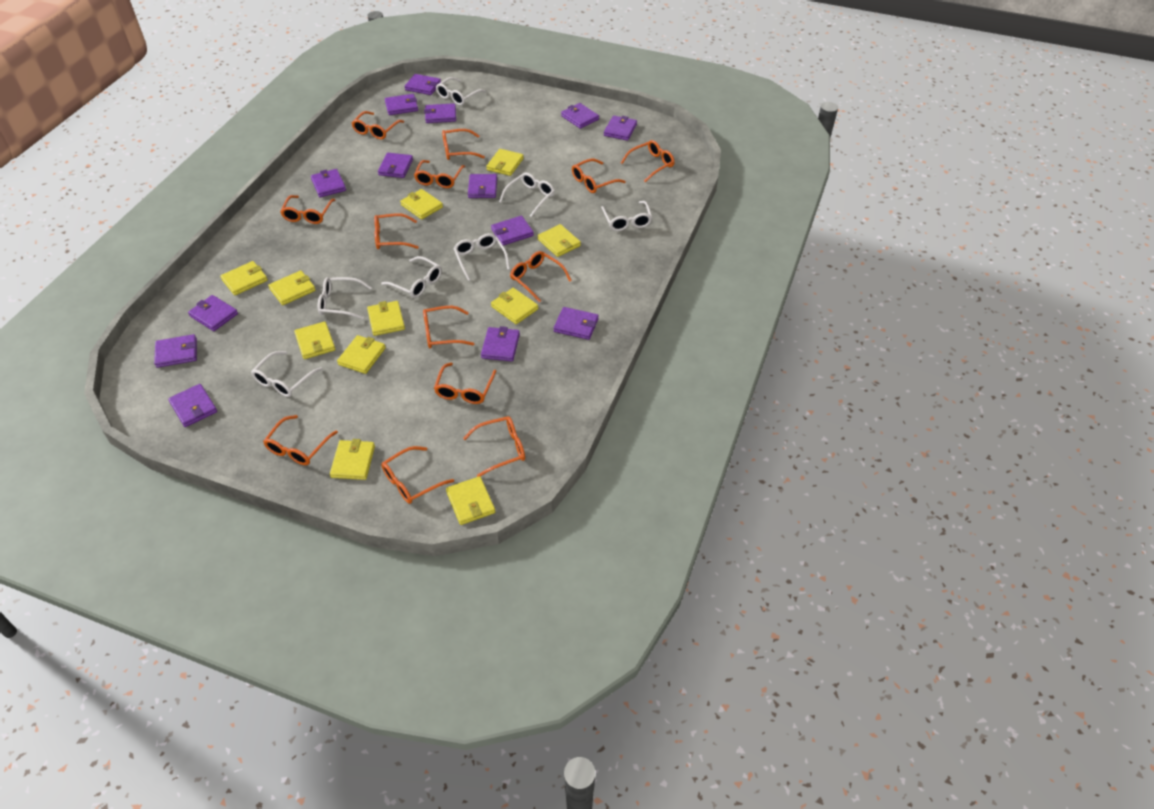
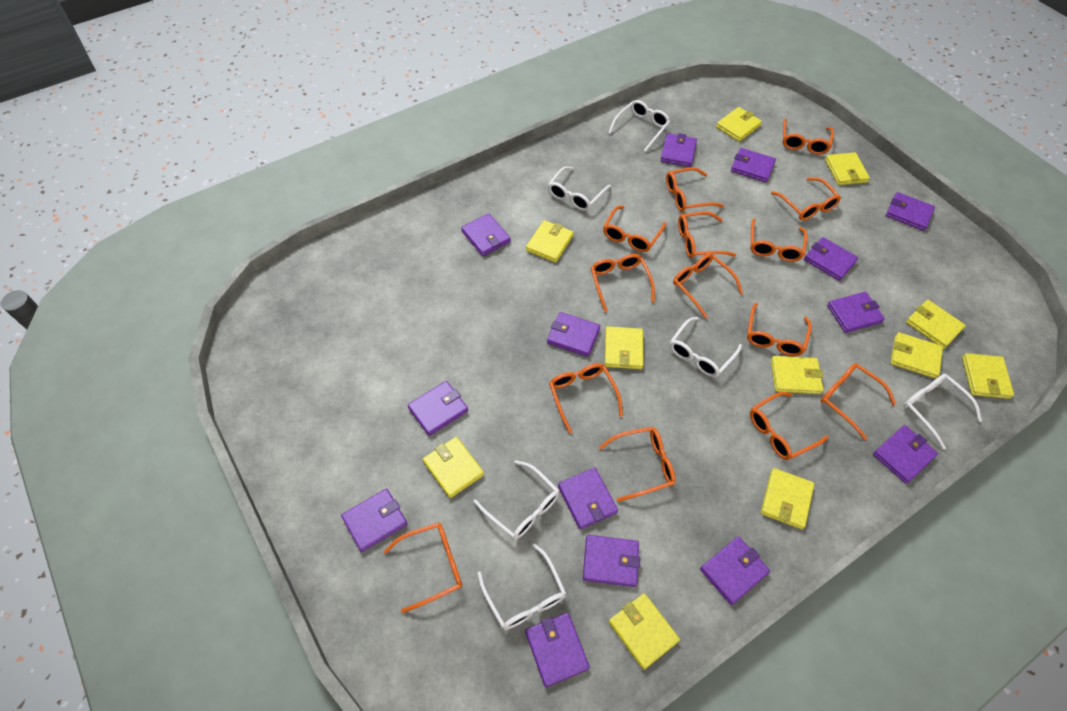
orange glasses: 13 -> 14
white glasses: 7 -> 6

